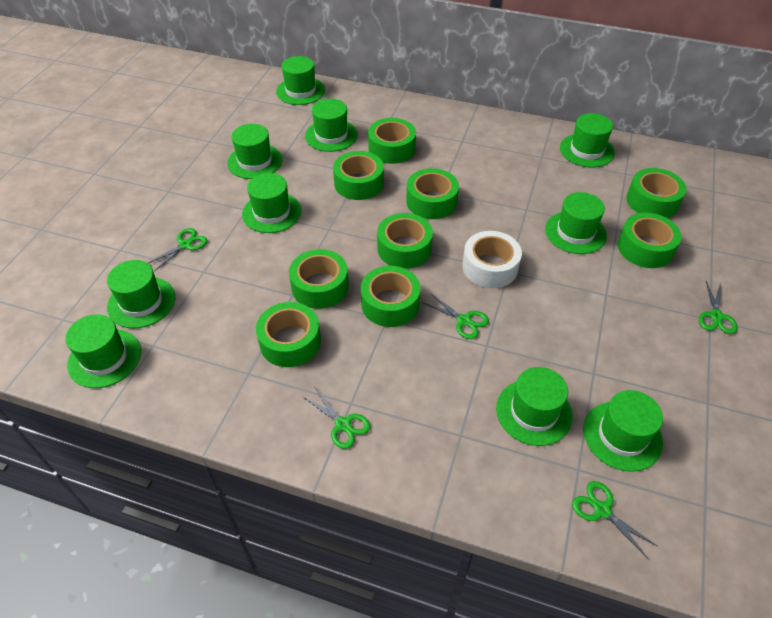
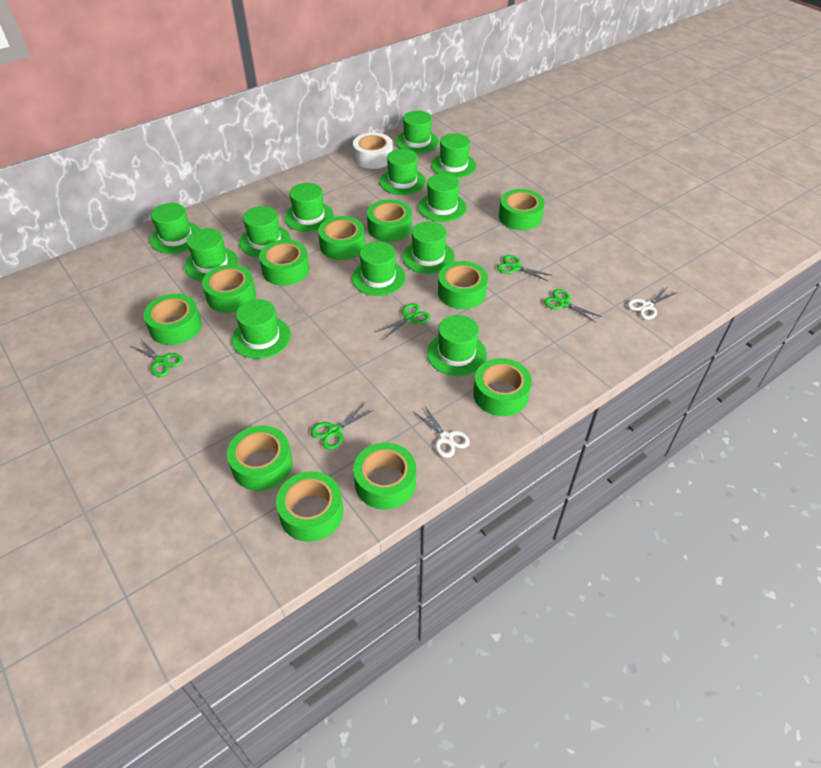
green hat: 10 -> 12
green tape: 9 -> 11
white scissors: 0 -> 2

